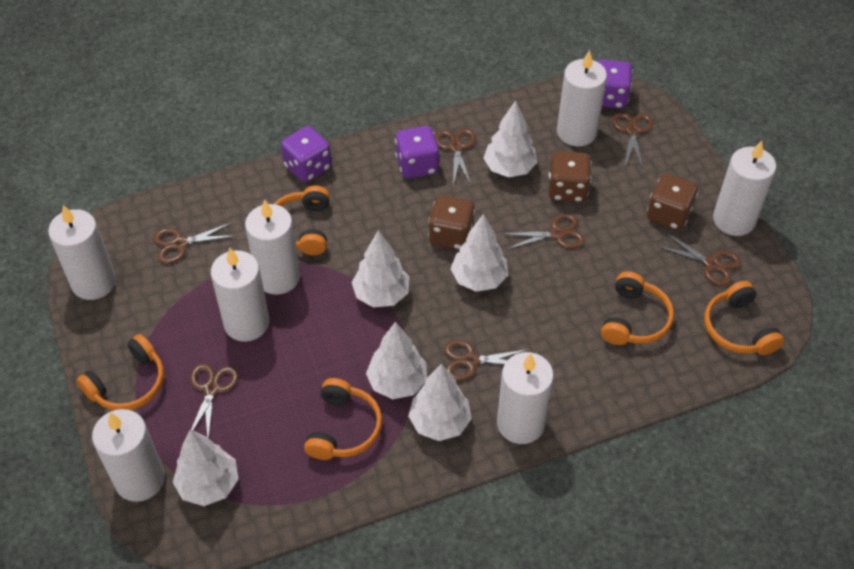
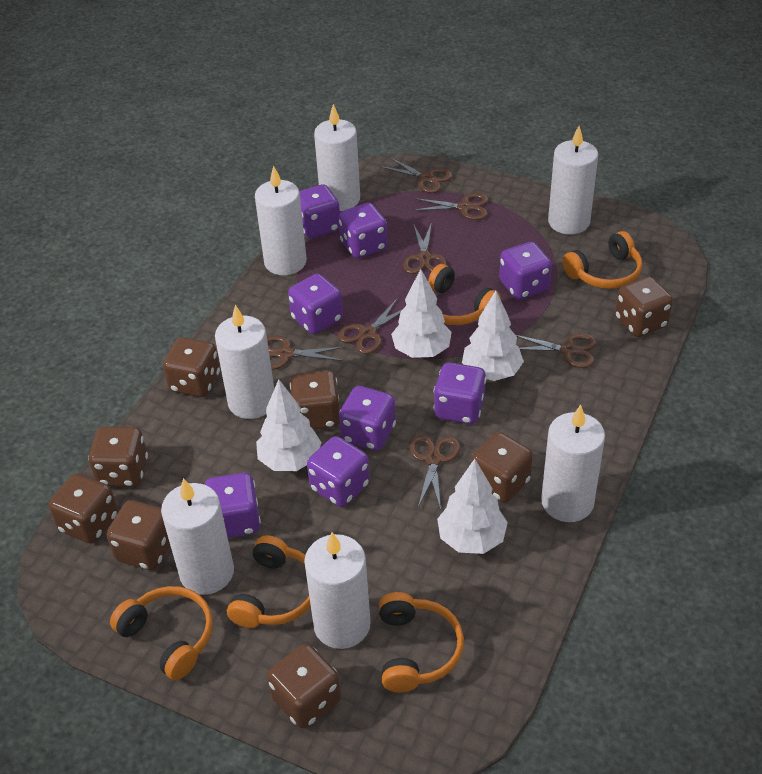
brown dice: 3 -> 8
purple dice: 3 -> 8
white tree: 6 -> 4

